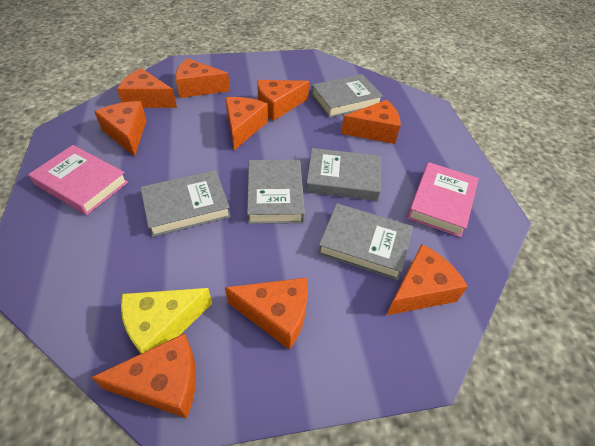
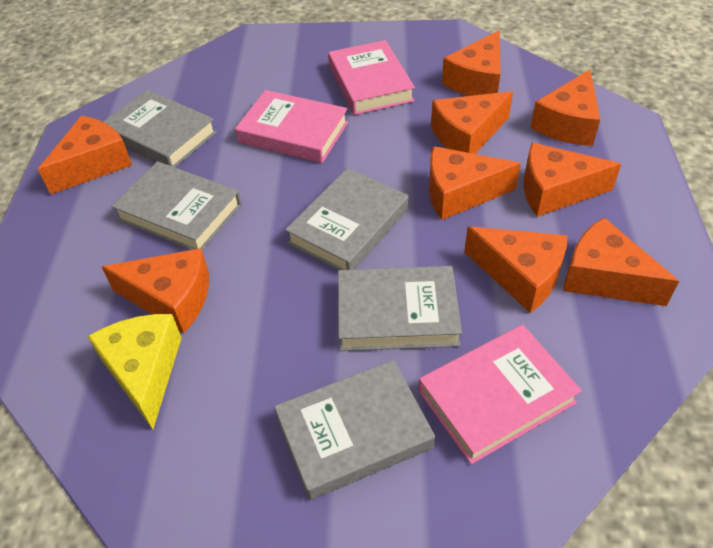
pink book: 2 -> 3

